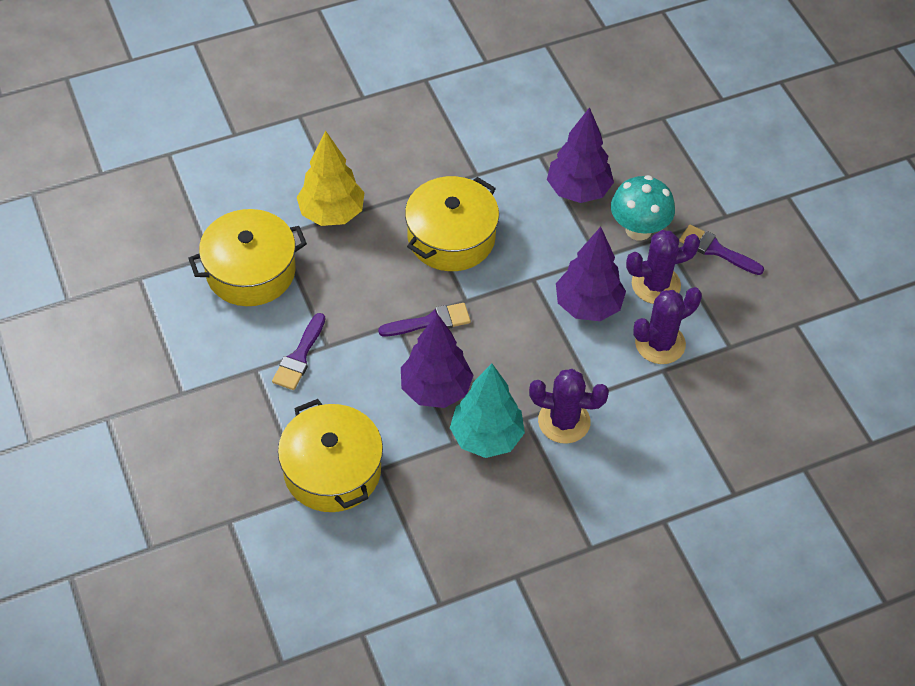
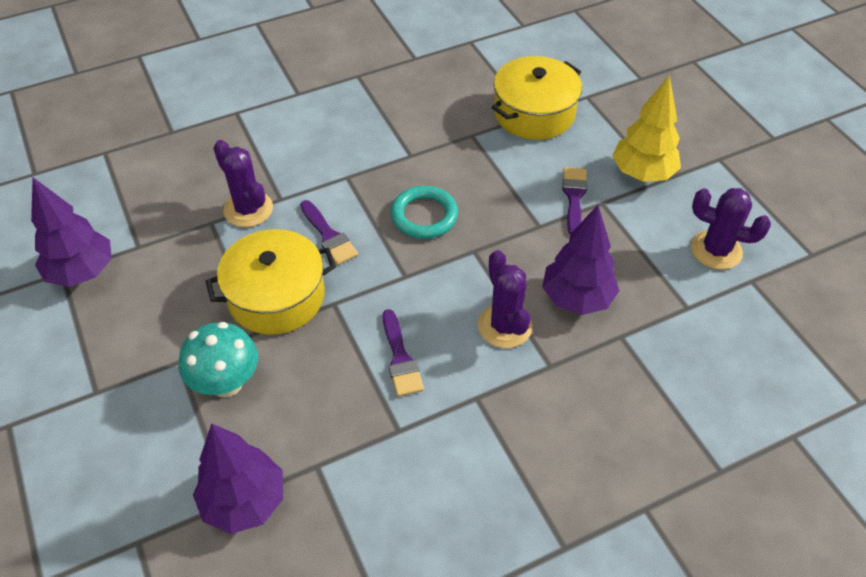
turquoise ring: 0 -> 1
turquoise tree: 1 -> 0
yellow pot: 3 -> 2

